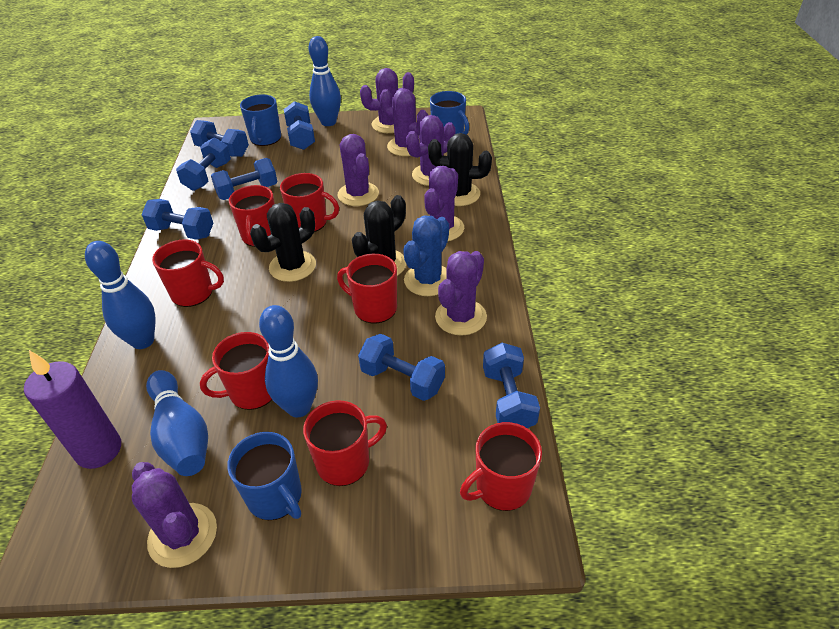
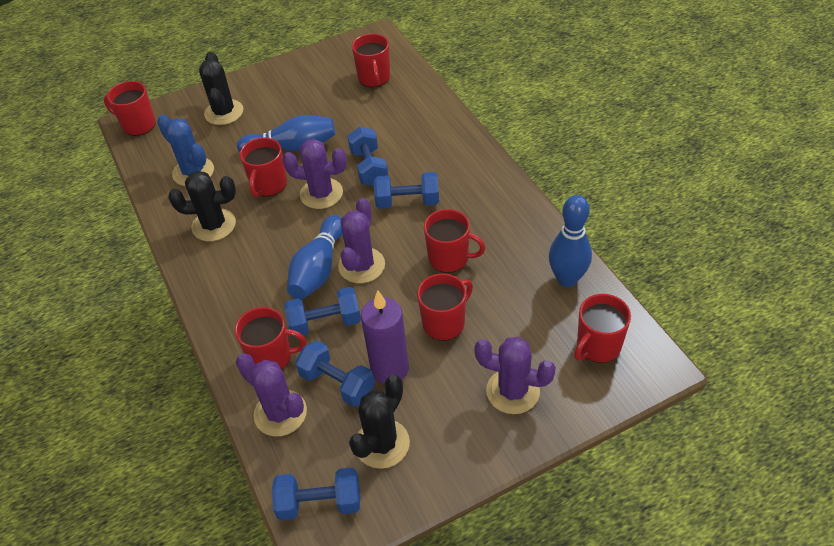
blue bowling pin: 4 -> 3
blue dumbbell: 7 -> 5
blue mug: 3 -> 0
purple cactus: 7 -> 4

